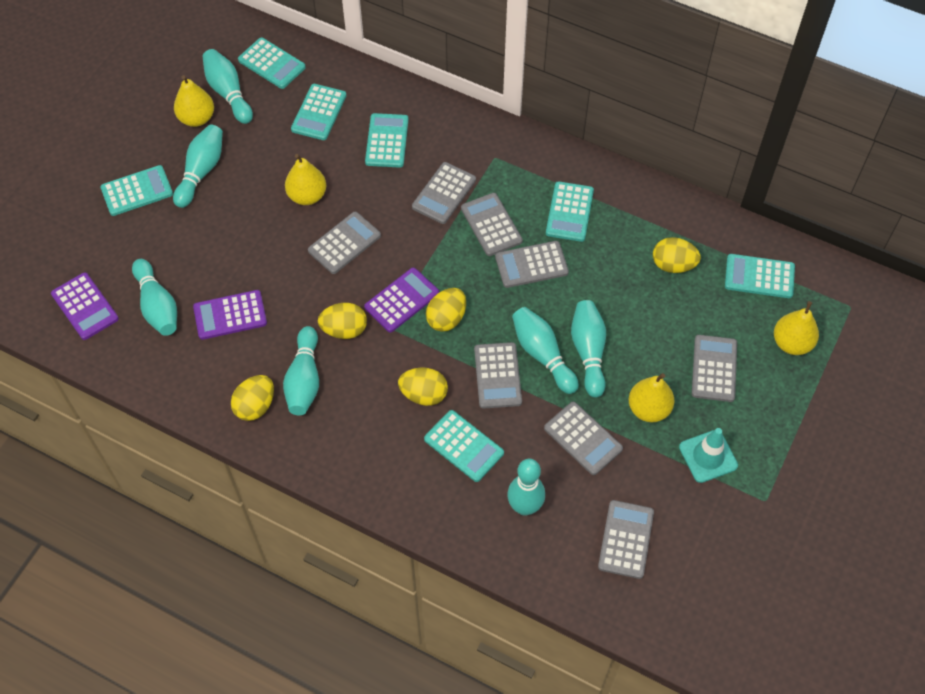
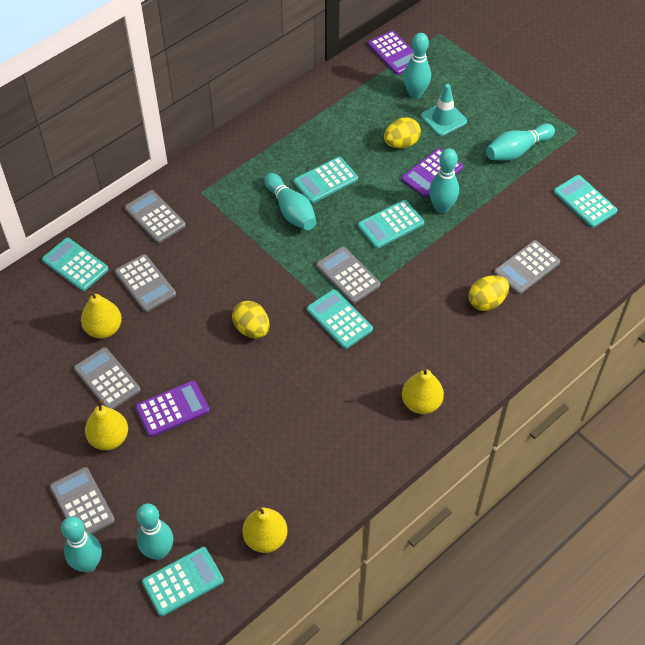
grey calculator: 8 -> 6
turquoise bowling pin: 7 -> 6
turquoise calculator: 7 -> 6
yellow egg: 5 -> 3

